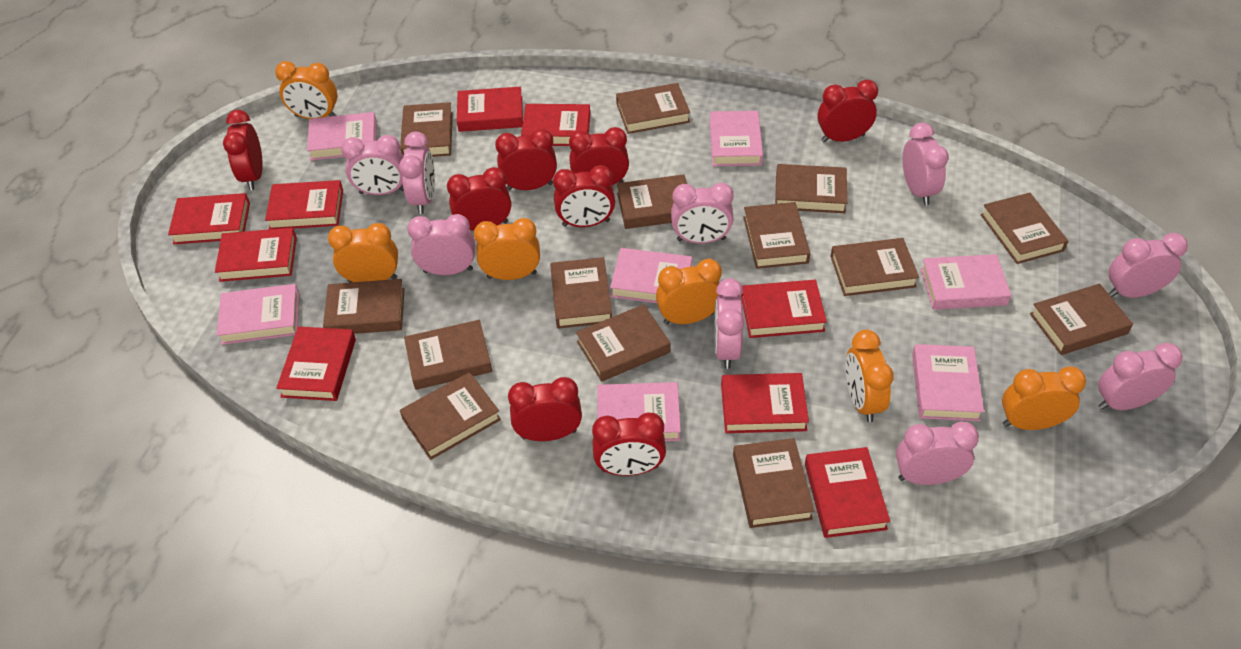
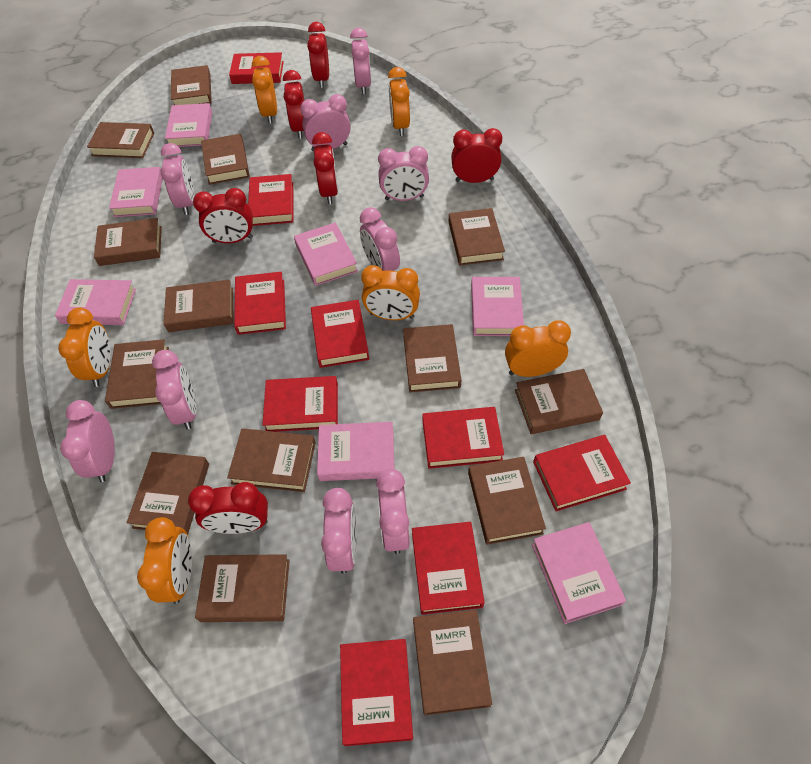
red clock: 8 -> 6

